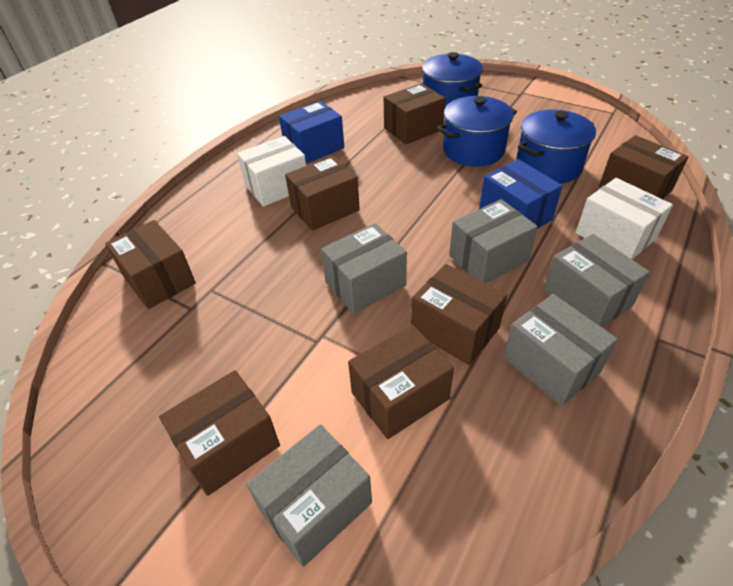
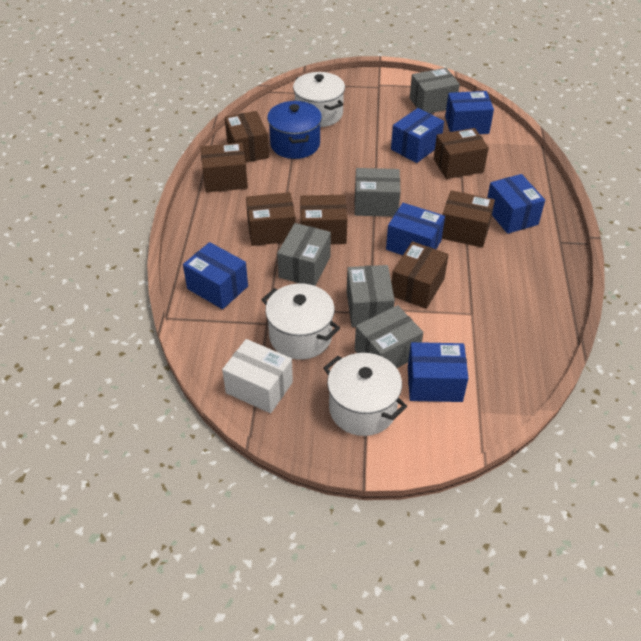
blue box: 2 -> 6
blue pot: 3 -> 1
white box: 2 -> 1
white pot: 0 -> 3

